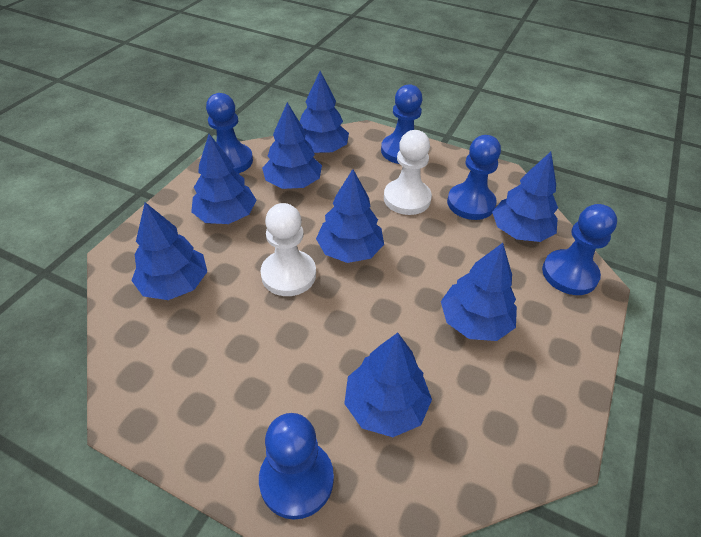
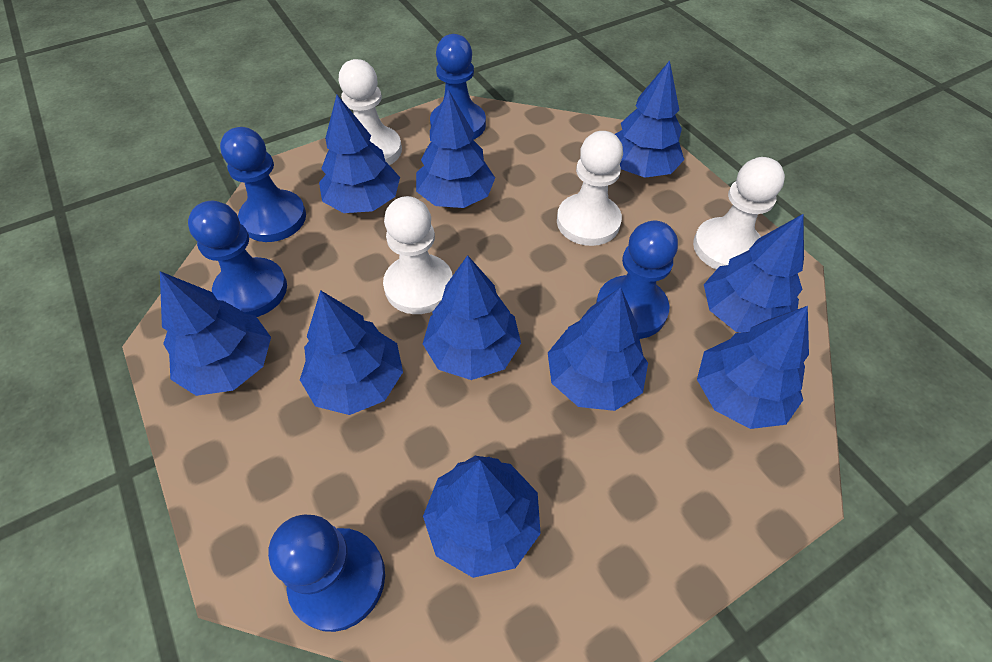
blue tree: 8 -> 10
white pawn: 2 -> 4

